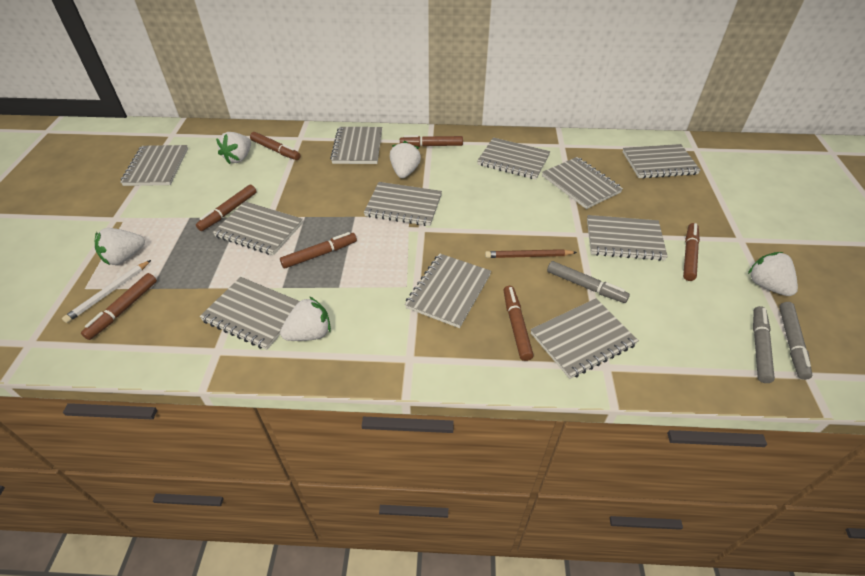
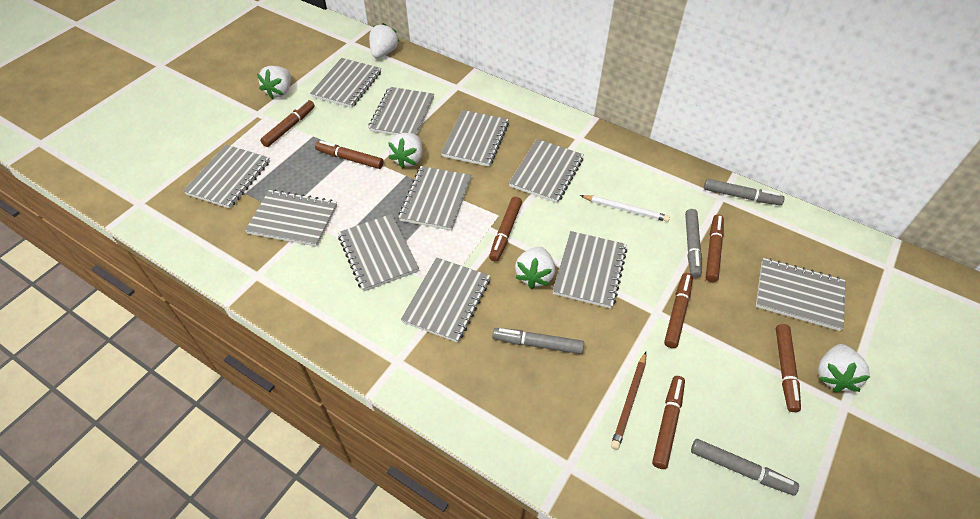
grey marker: 3 -> 4

